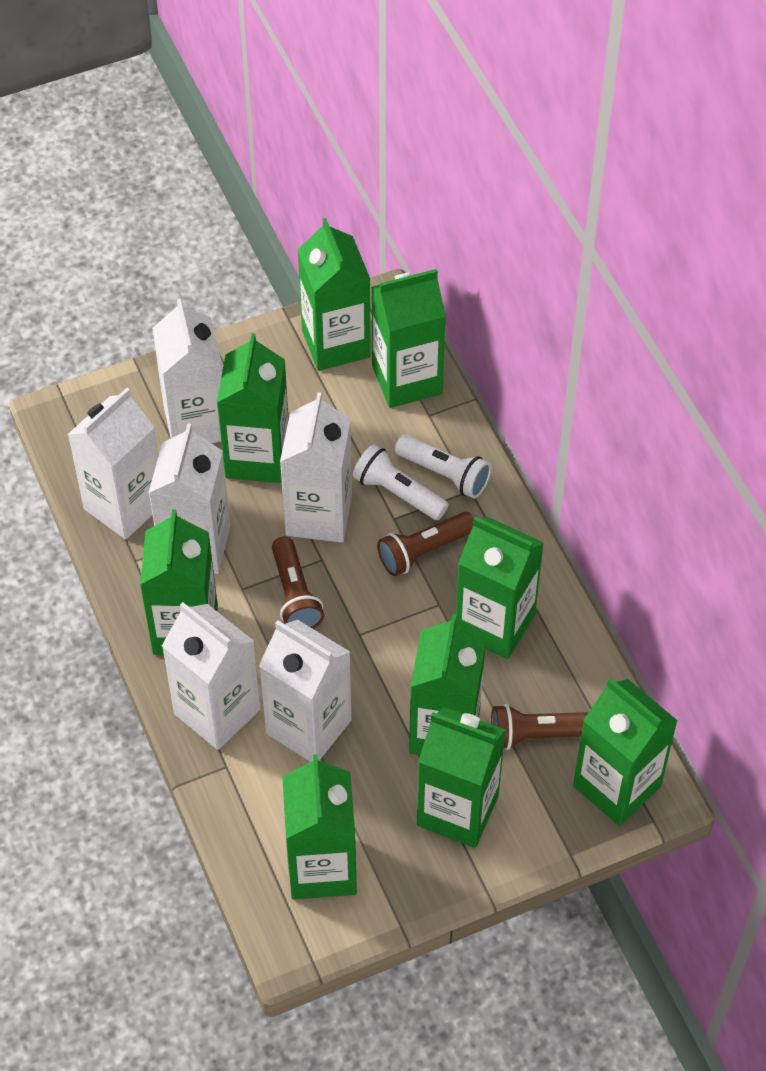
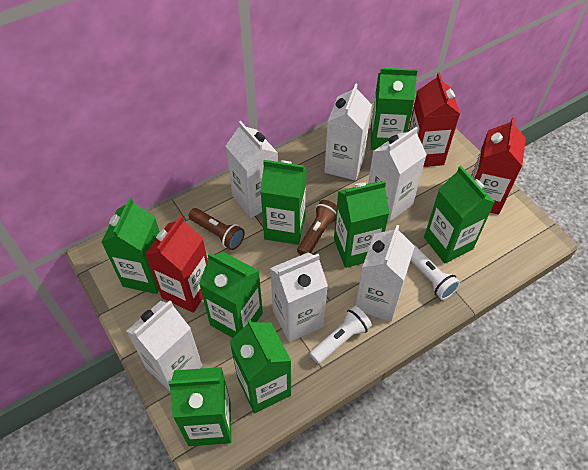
brown flashlight: 3 -> 2
green carton: 9 -> 8
red carton: 0 -> 3

